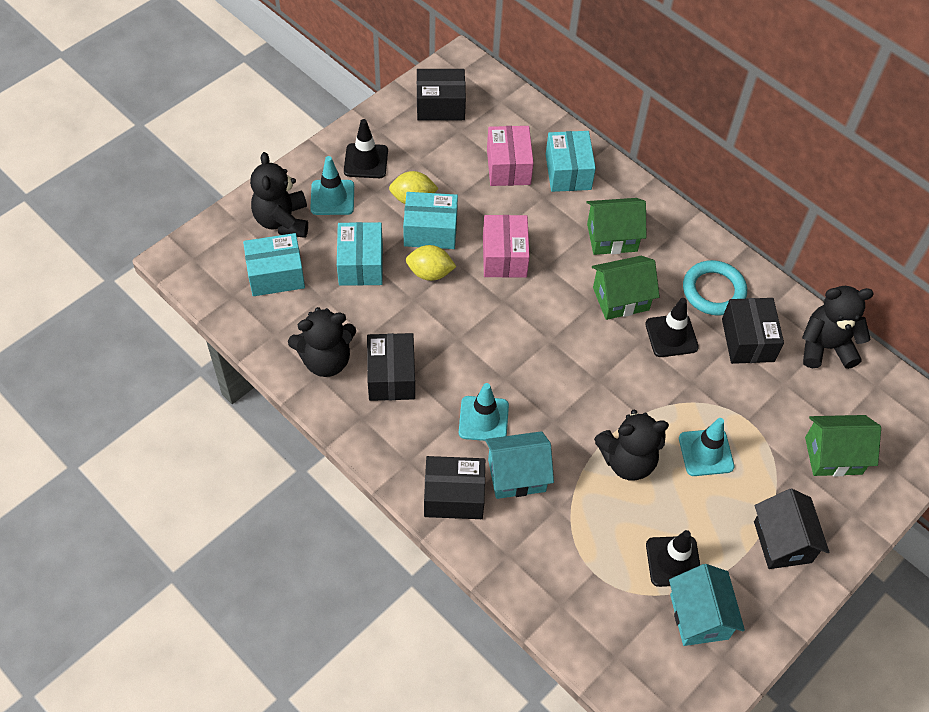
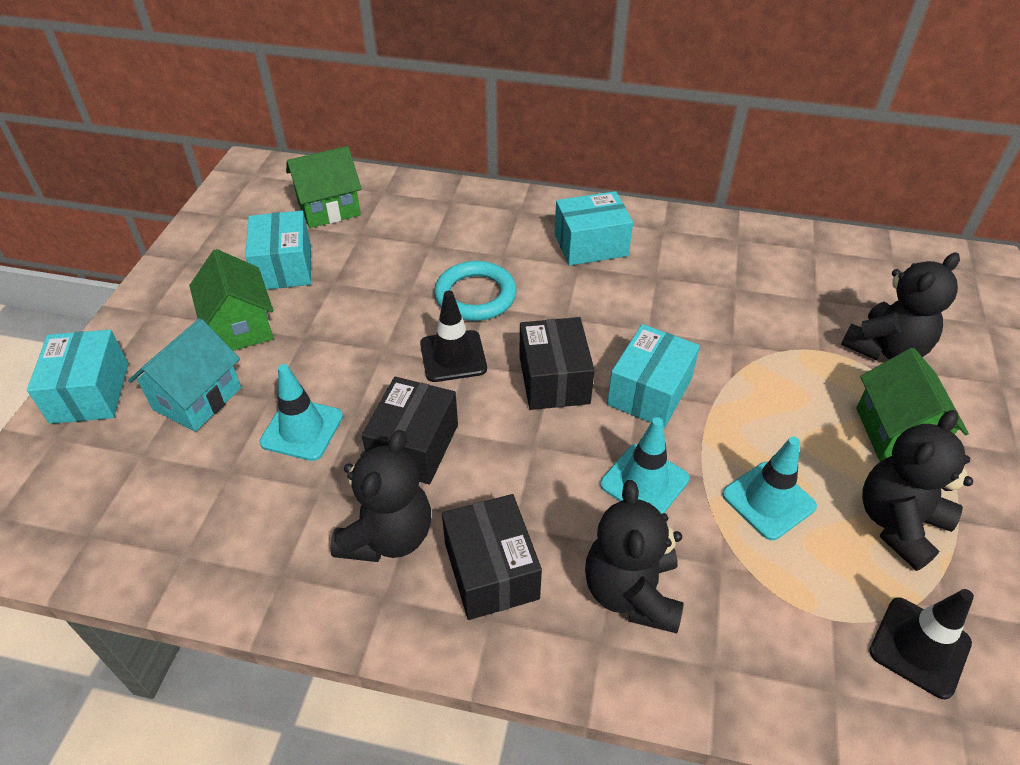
black box: 4 -> 3
black house: 1 -> 0
black traffic cone: 3 -> 2
pink box: 2 -> 0
turquoise house: 2 -> 1
yellow lemon: 2 -> 0

